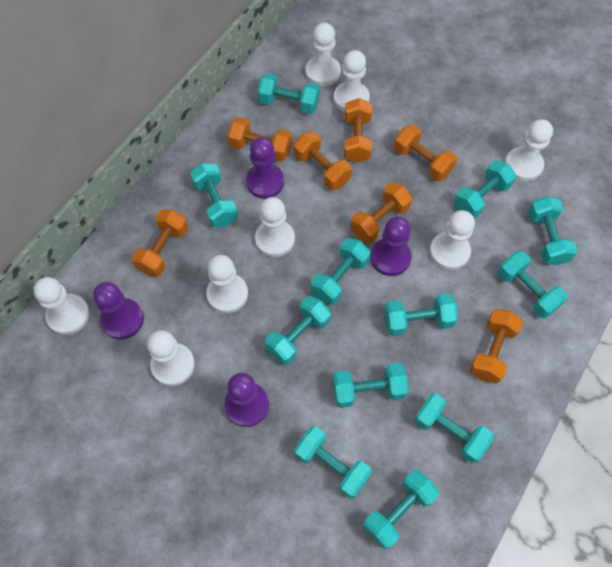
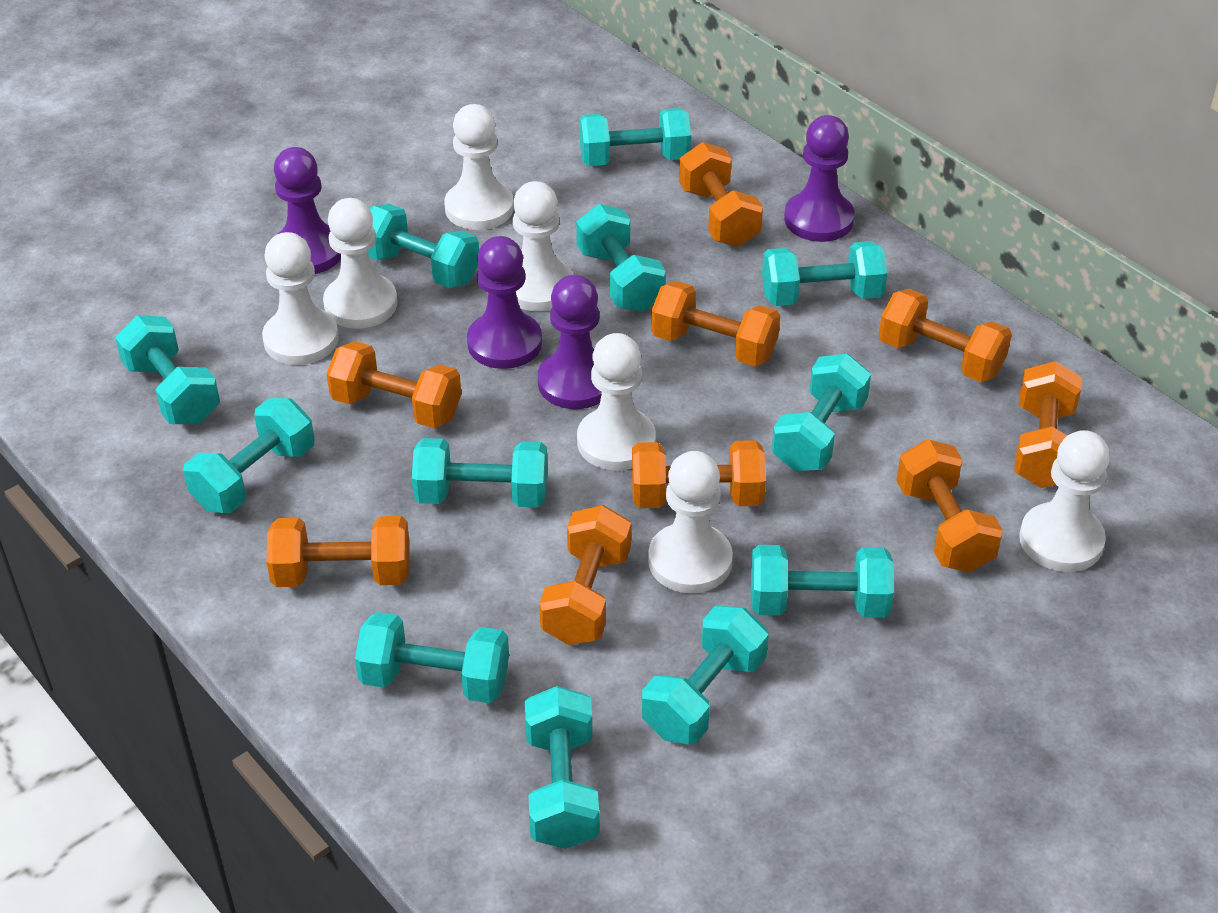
orange dumbbell: 7 -> 9
white pawn: 8 -> 7

